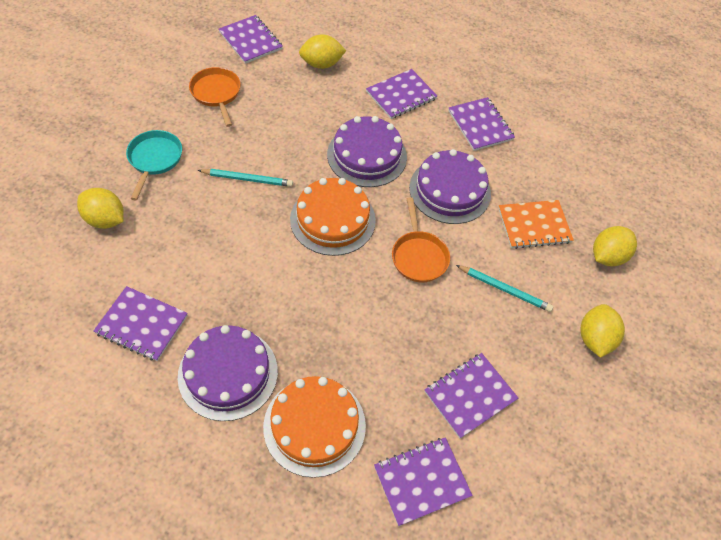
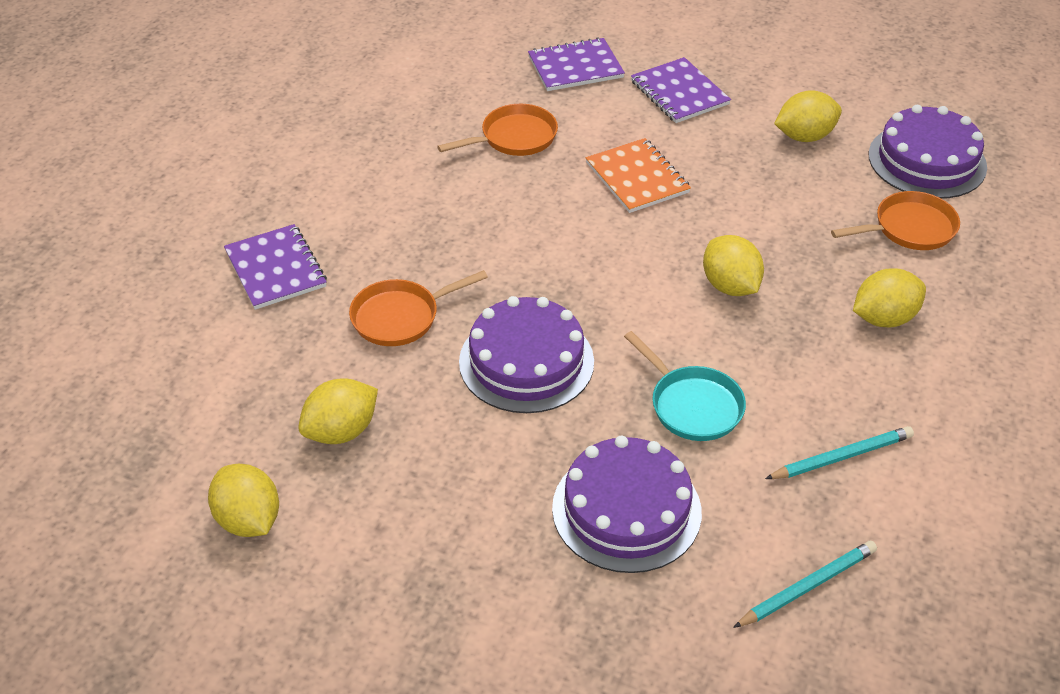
orange cake: 2 -> 0
orange pan: 2 -> 3
purple notebook: 6 -> 3
yellow lemon: 4 -> 5

